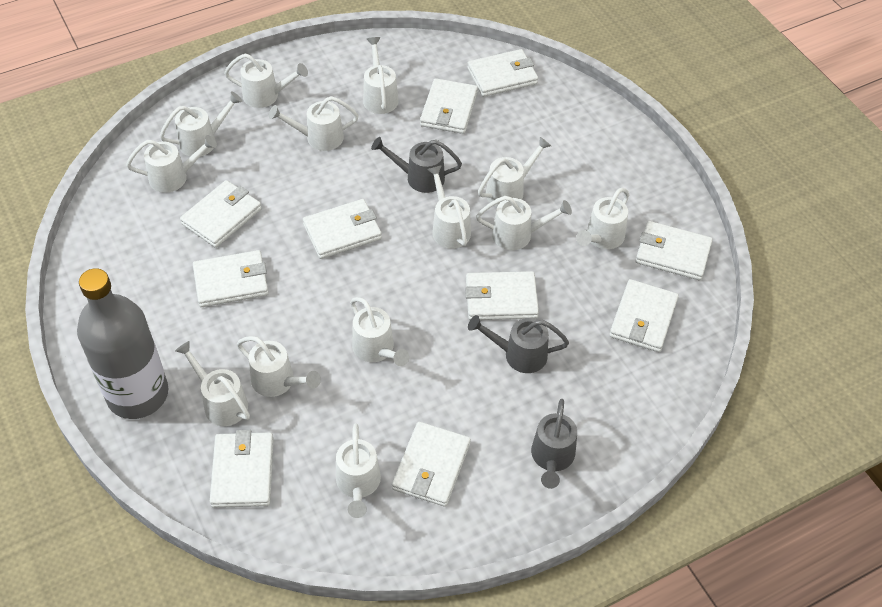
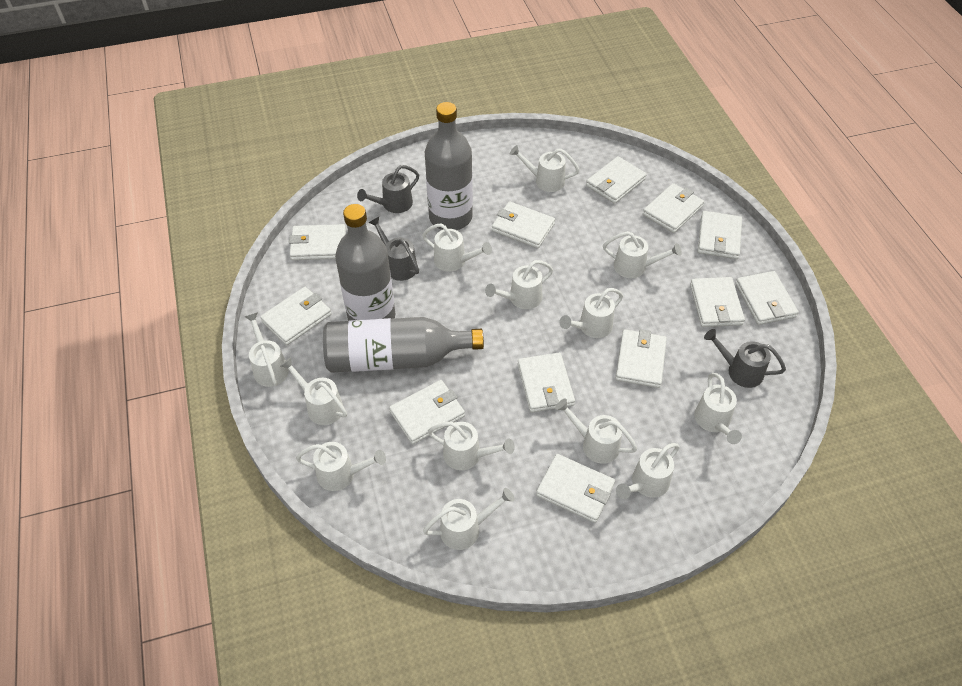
grey bottle: 1 -> 3
white wallet: 10 -> 12

